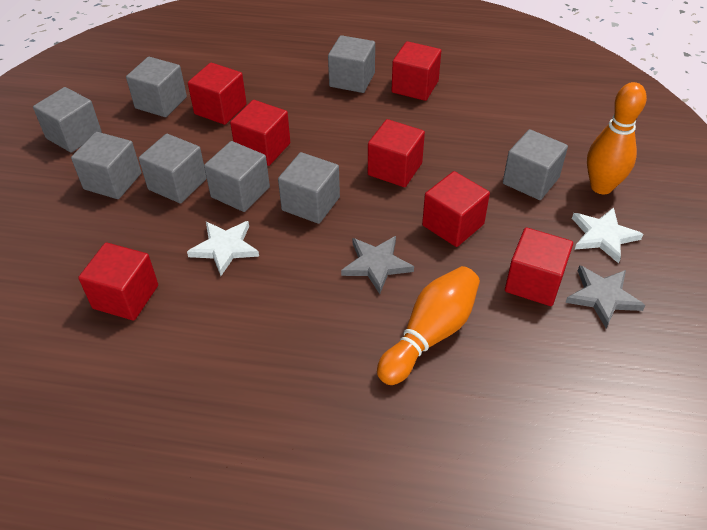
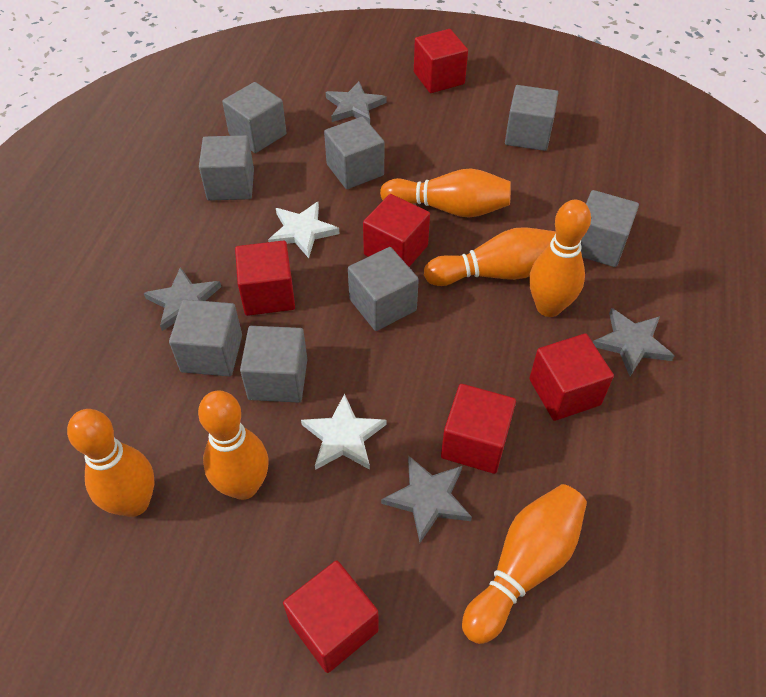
grey star: 2 -> 4
orange bowling pin: 2 -> 6
red cube: 7 -> 6

